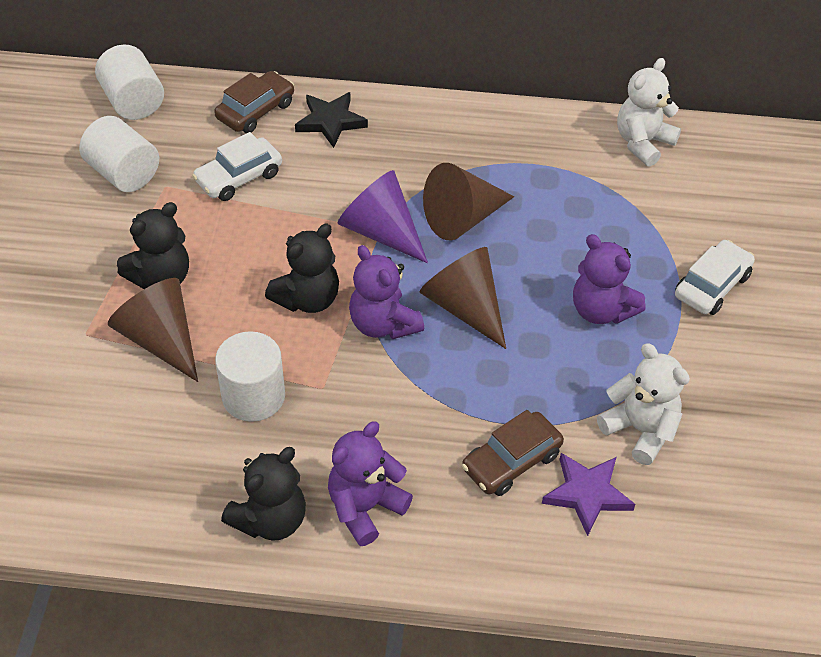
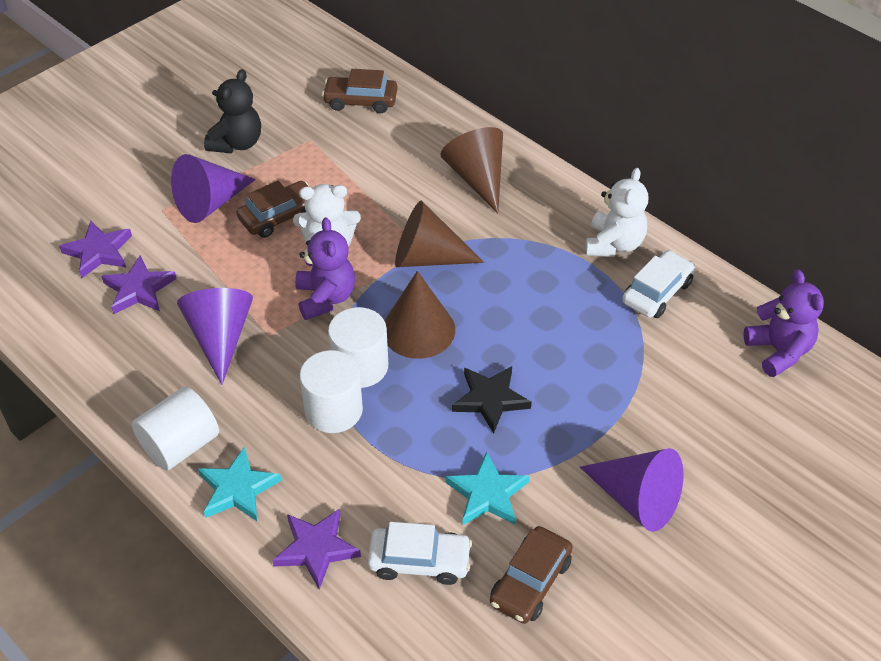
black teddy bear: 3 -> 1
brown car: 2 -> 3
purple cone: 1 -> 3
purple star: 1 -> 3
purple teddy bear: 3 -> 2
turquoise star: 0 -> 2

